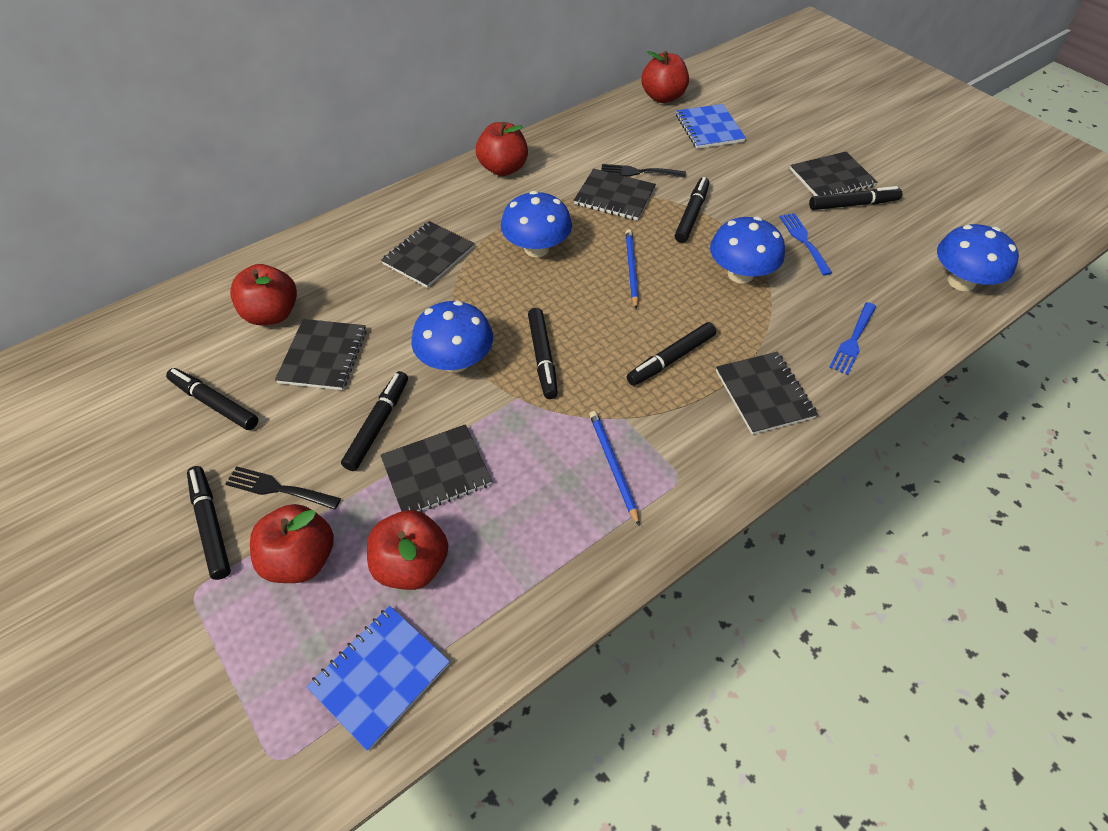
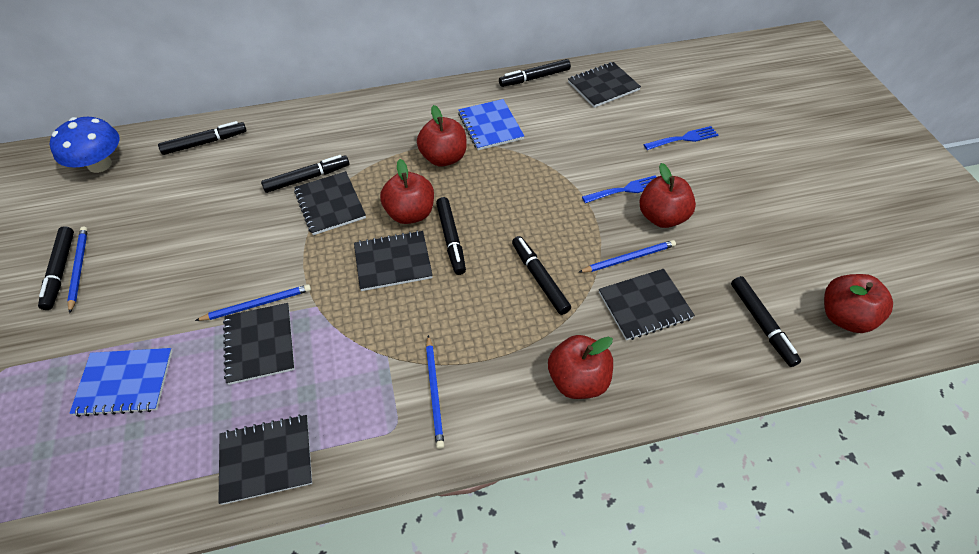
black fork: 2 -> 0
blue mushroom: 4 -> 1
blue pencil: 2 -> 4

